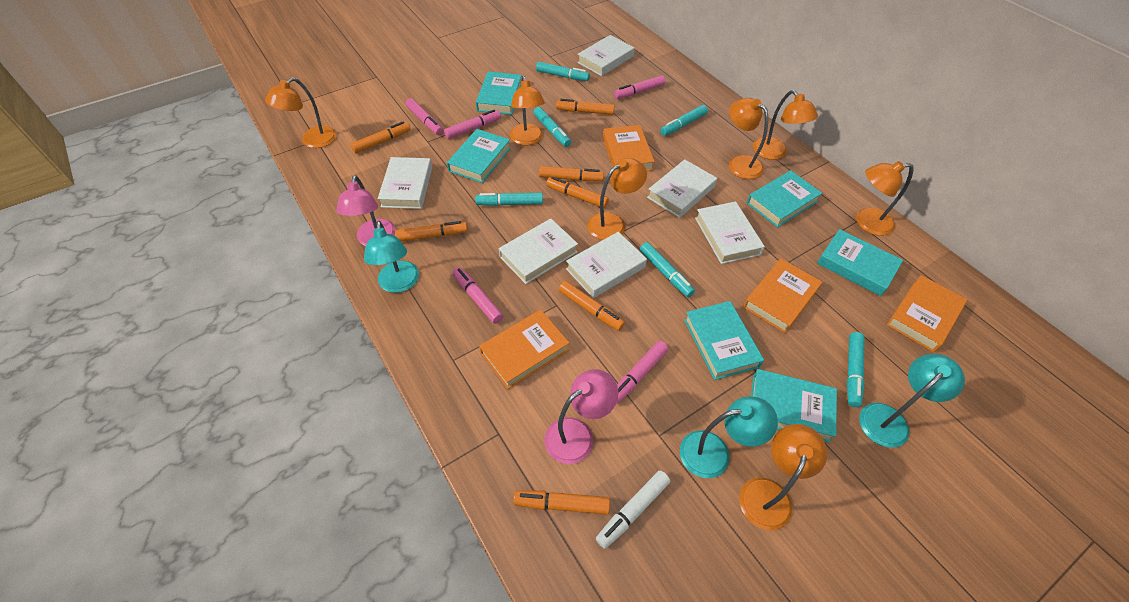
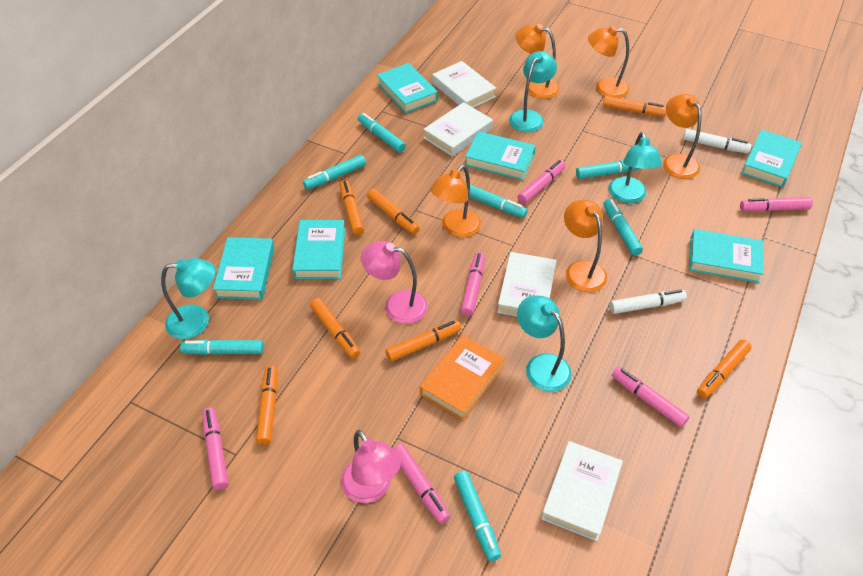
orange book: 4 -> 1
orange lamp: 7 -> 5
pink marker: 5 -> 6
turquoise lamp: 3 -> 4
turquoise marker: 6 -> 7
white book: 6 -> 4
white marker: 1 -> 2

